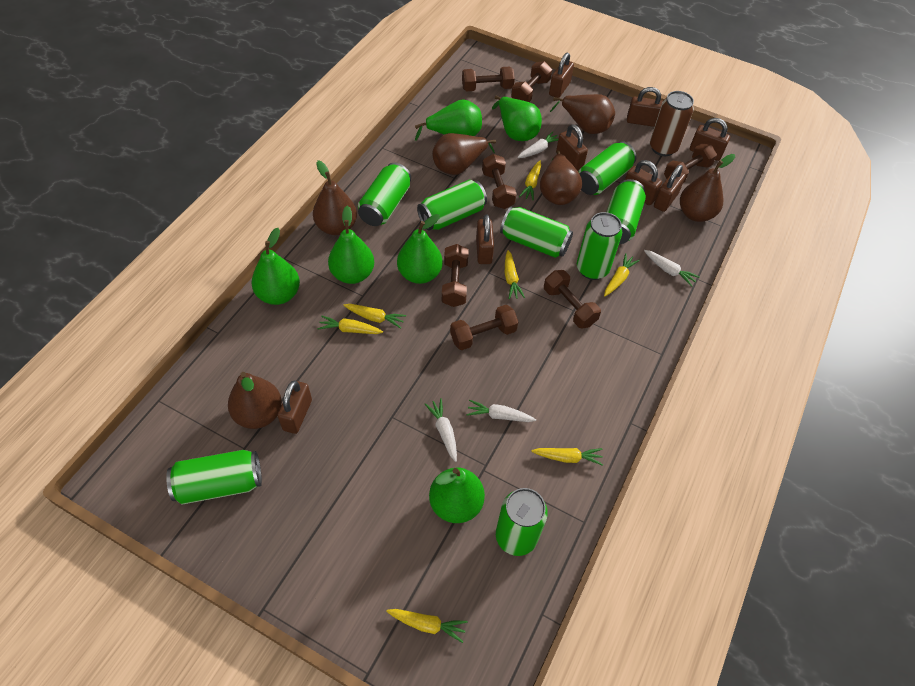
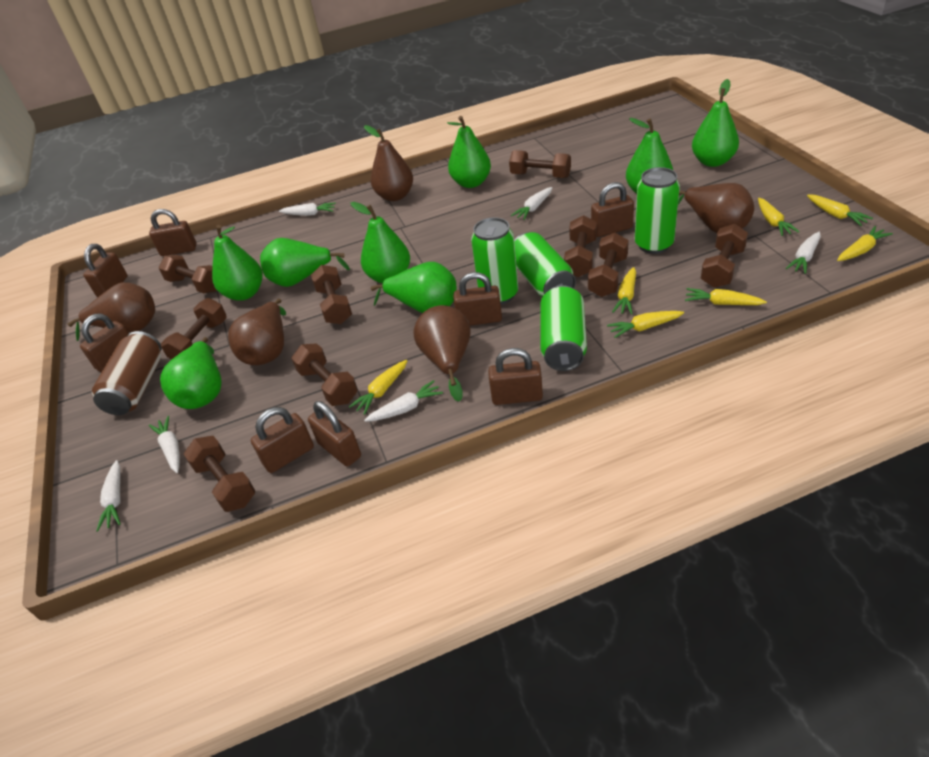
brown dumbbell: 7 -> 9
brown pear: 6 -> 5
green can: 8 -> 4
green pear: 6 -> 8
white carrot: 4 -> 6

